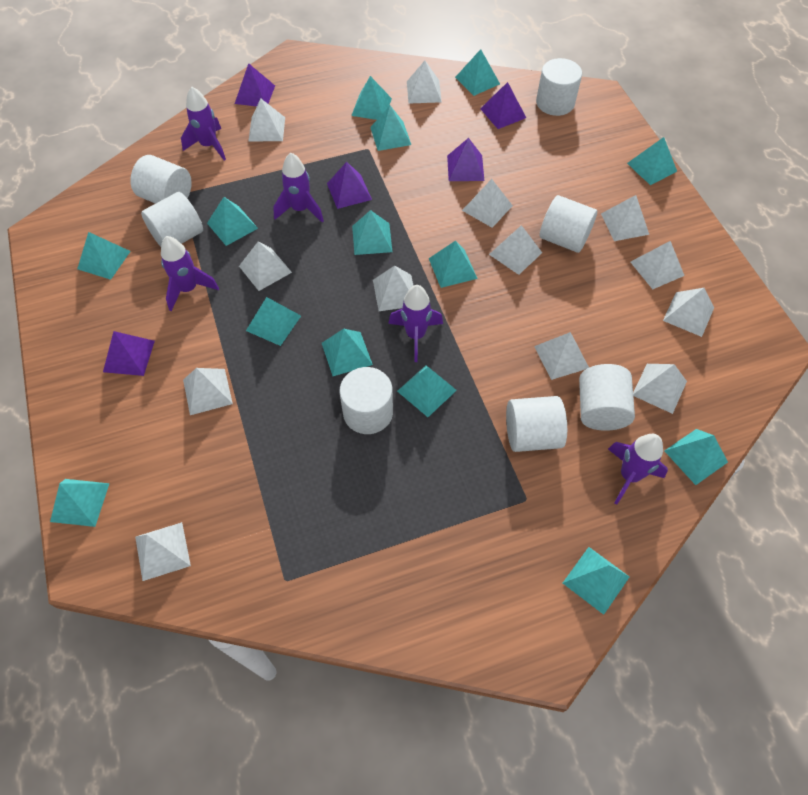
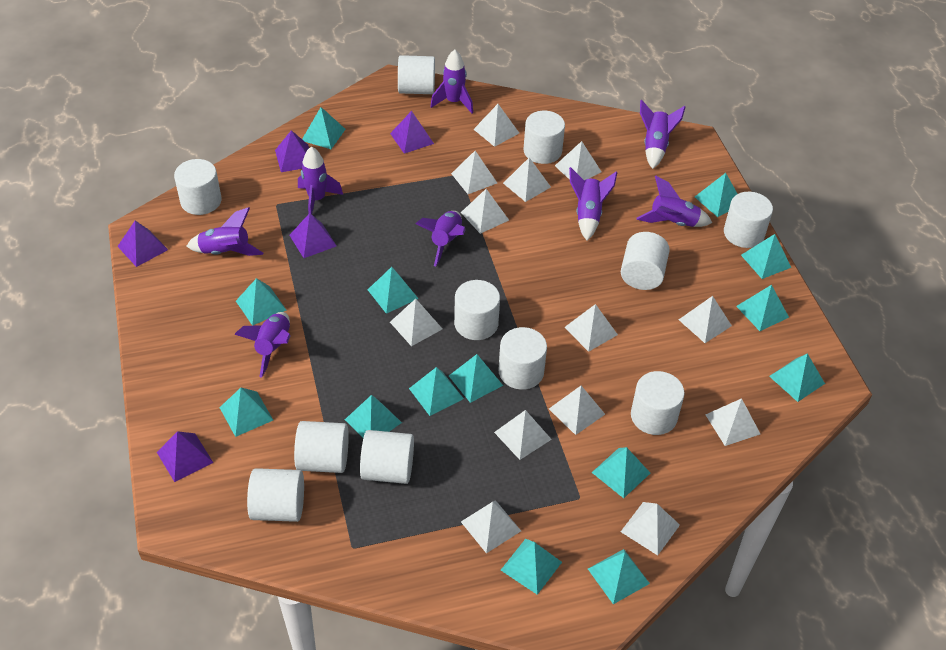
purple rocket: 5 -> 8
white cylinder: 7 -> 11

